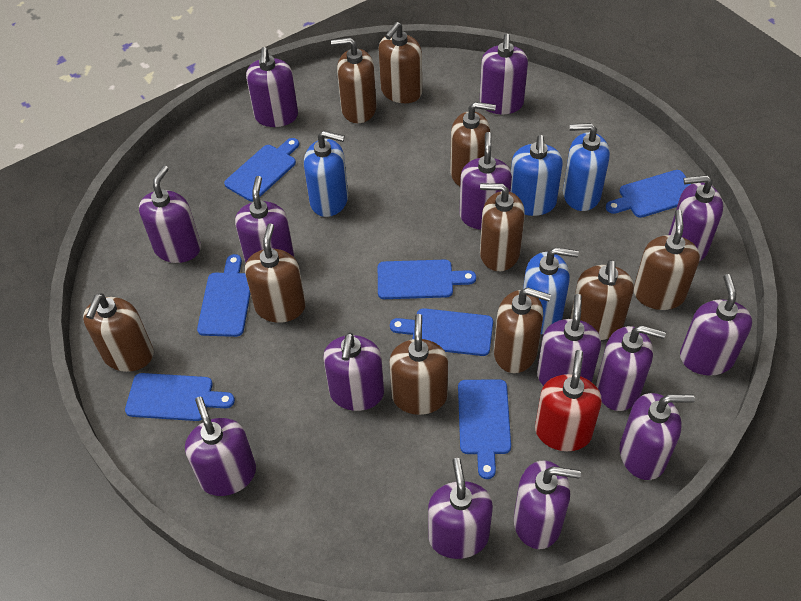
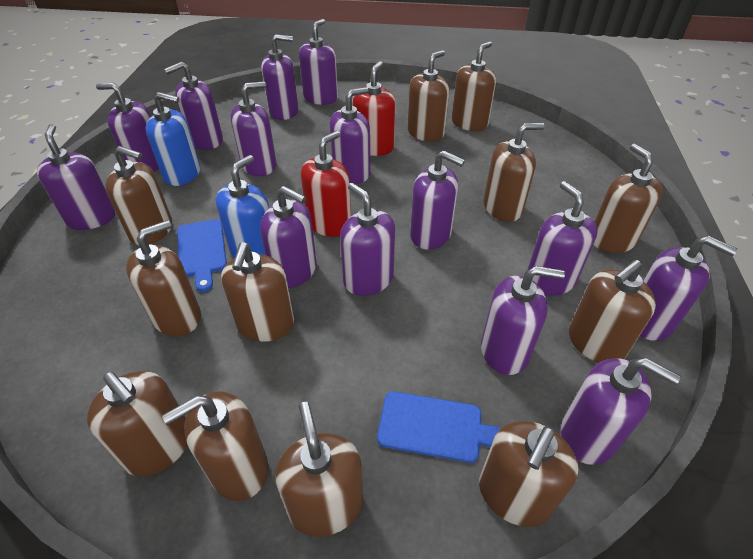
blue cutting board: 7 -> 2
blue soap dispenser: 4 -> 2
brown soap dispenser: 10 -> 12
red soap dispenser: 1 -> 2

